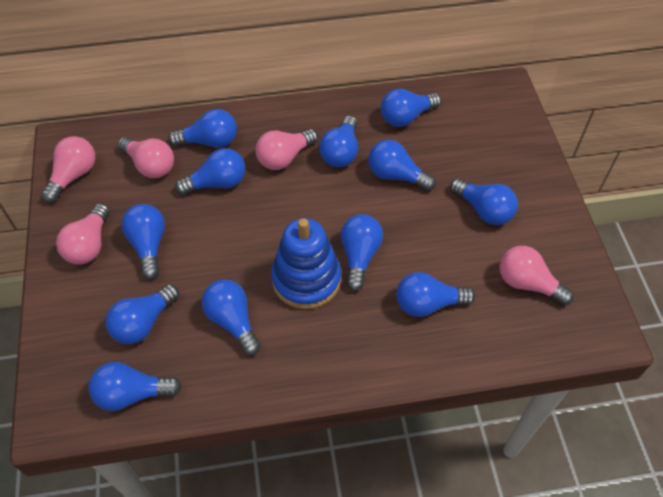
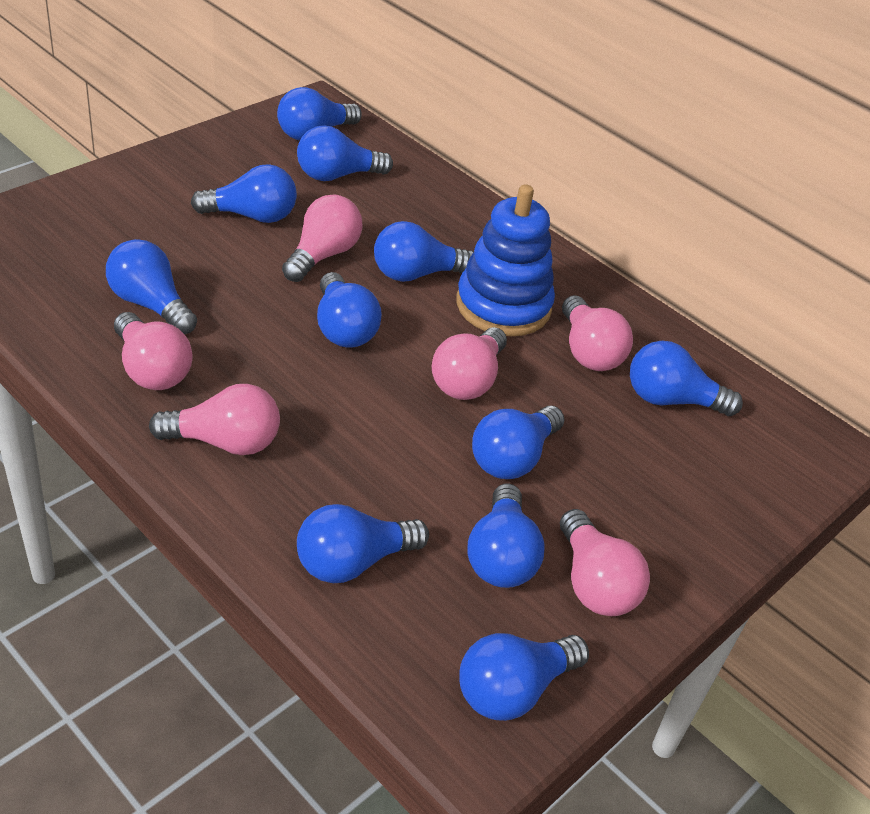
blue light bulb: 12 -> 11
pink light bulb: 5 -> 6

